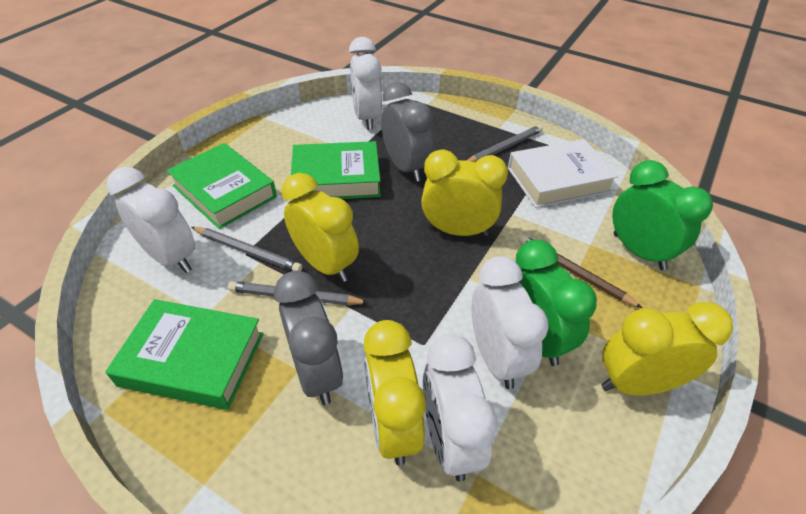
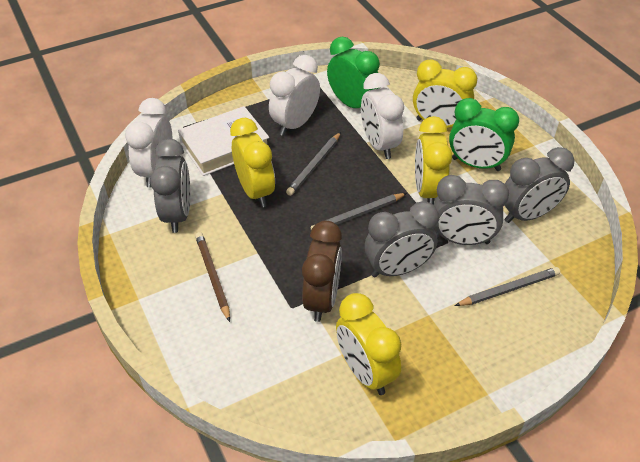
brown clock: 0 -> 1
green book: 3 -> 0
grey clock: 2 -> 4
white clock: 4 -> 3

